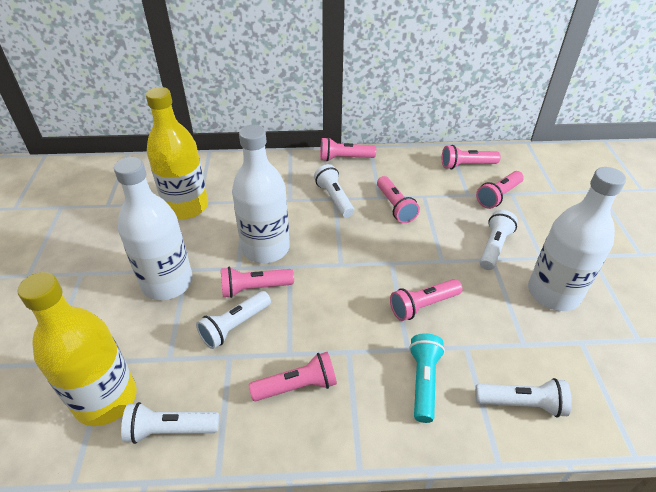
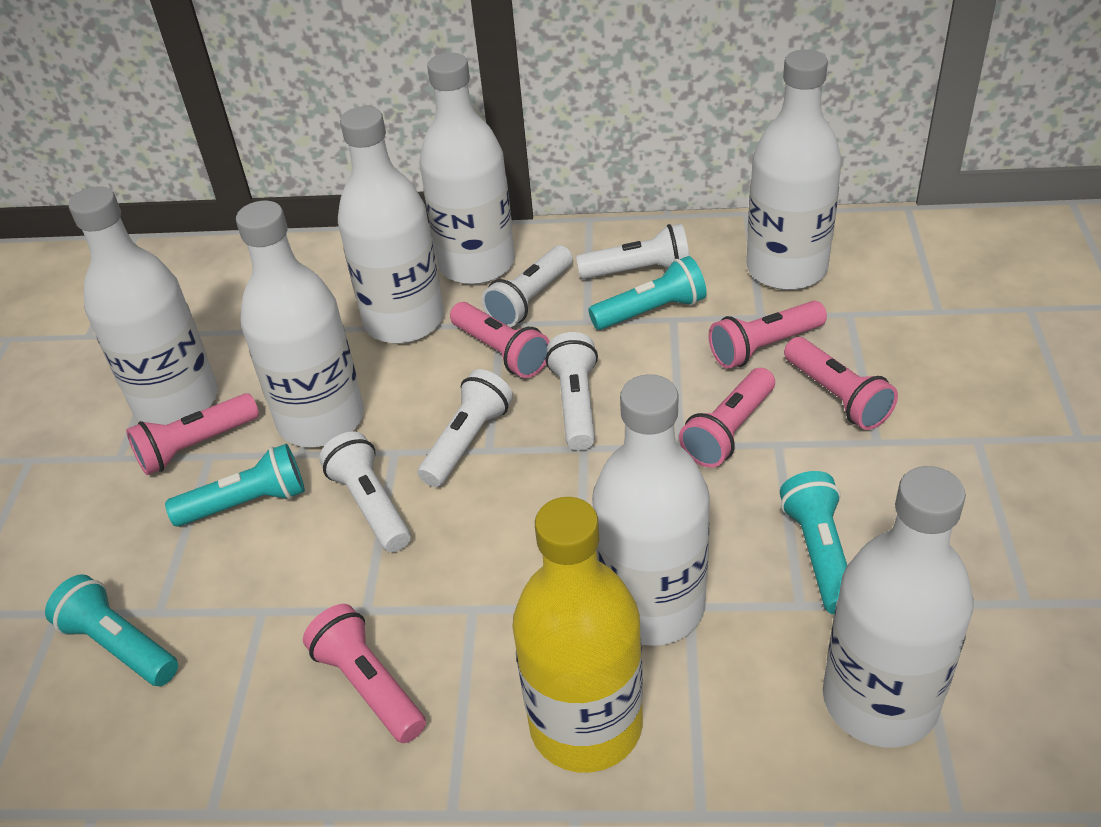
pink flashlight: 7 -> 6
turquoise flashlight: 1 -> 4
white bottle: 3 -> 7
yellow bottle: 2 -> 1

